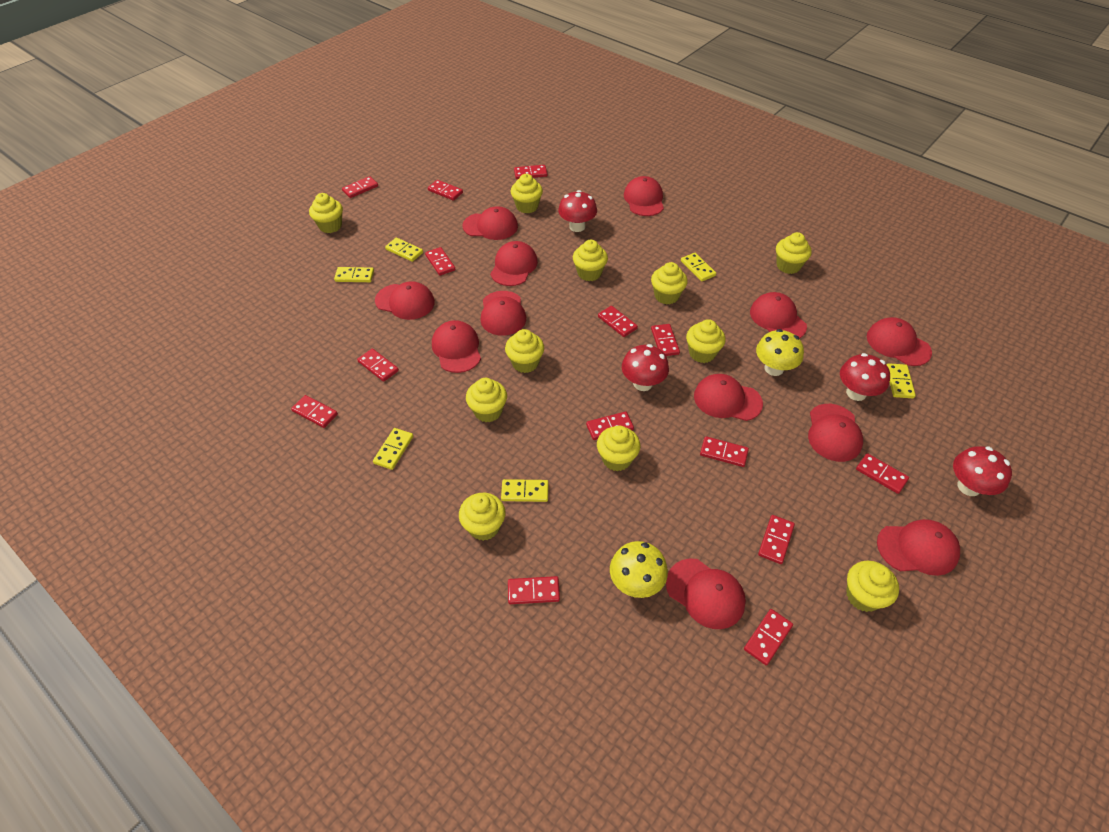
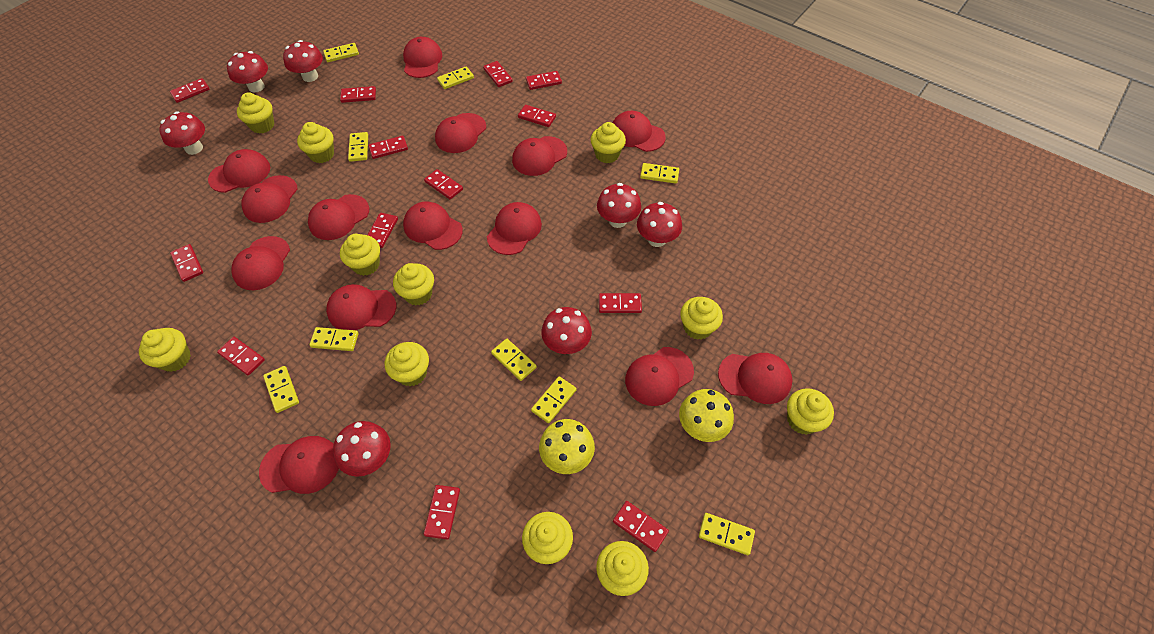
red cap: 12 -> 14
red domino: 14 -> 13
red mushroom: 4 -> 7
yellow domino: 6 -> 9

